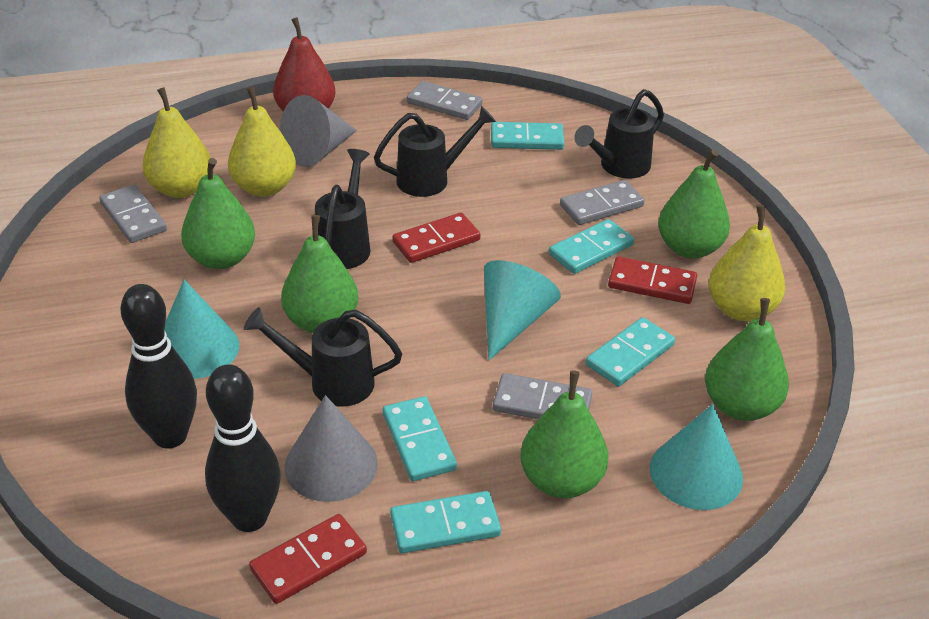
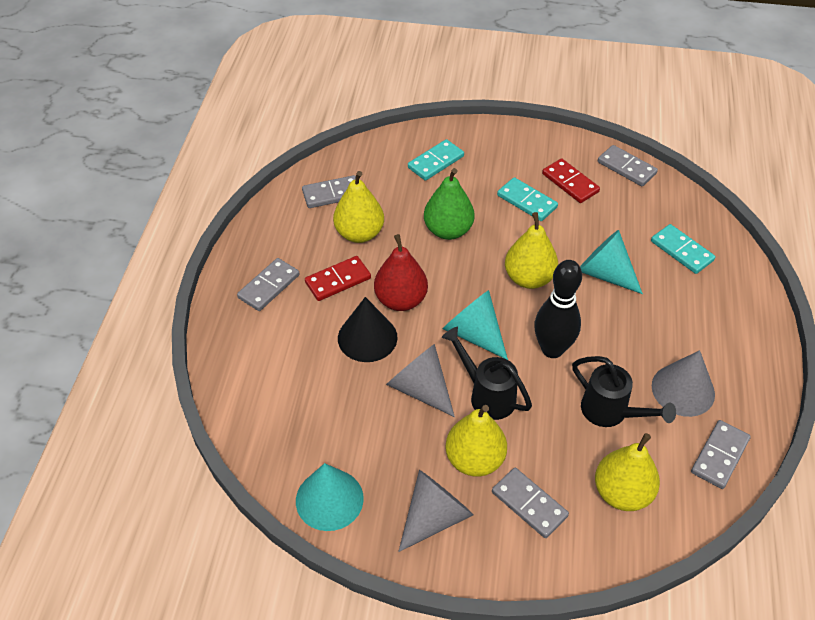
black bowling pin: 2 -> 1
black cone: 0 -> 1
black watering can: 4 -> 2
green pear: 5 -> 1
grey cone: 2 -> 3
grey domino: 4 -> 5
red domino: 3 -> 2
turquoise domino: 5 -> 3
yellow pear: 3 -> 4

